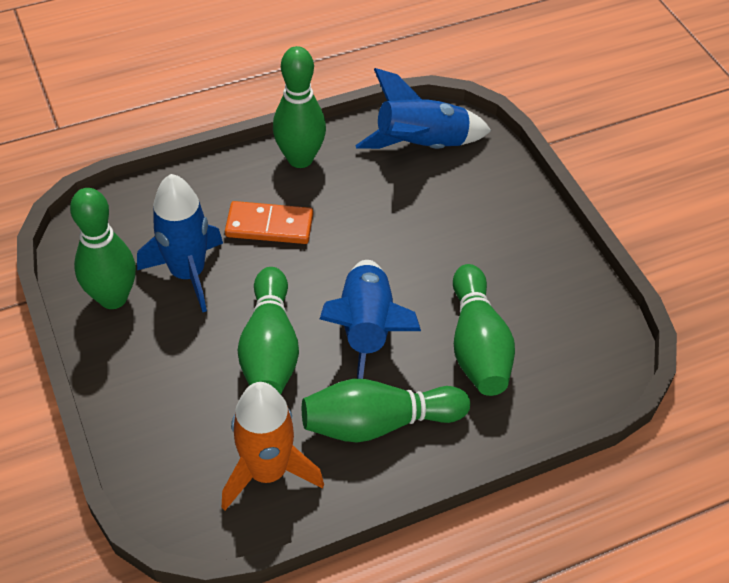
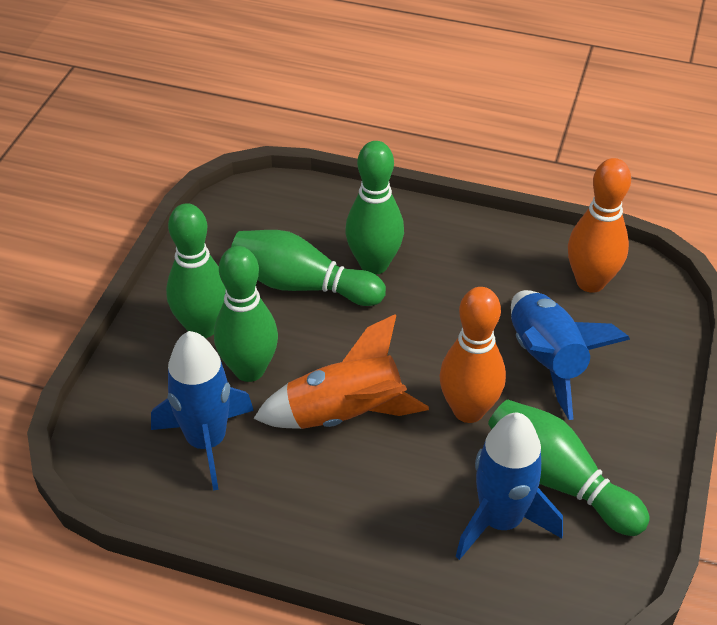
orange bowling pin: 0 -> 2
orange domino: 1 -> 0

